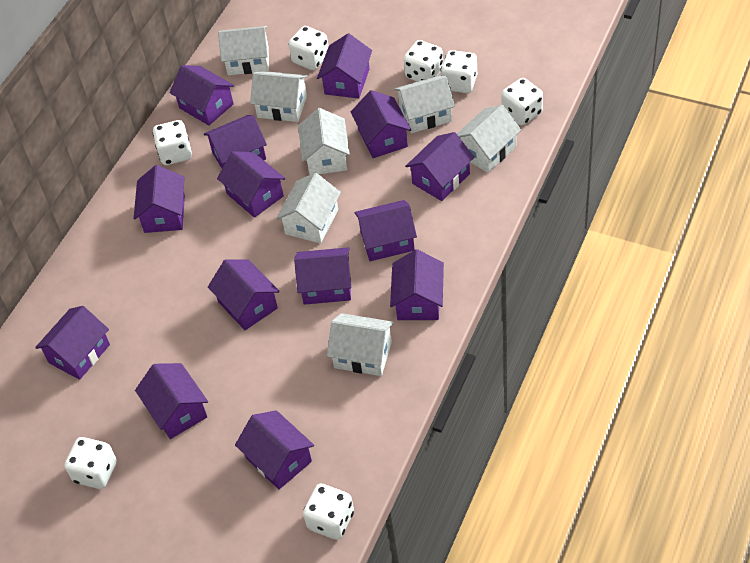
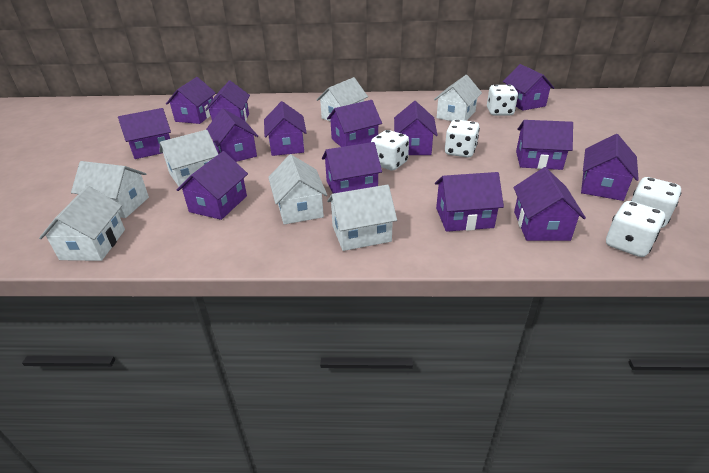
white dice: 7 -> 5

